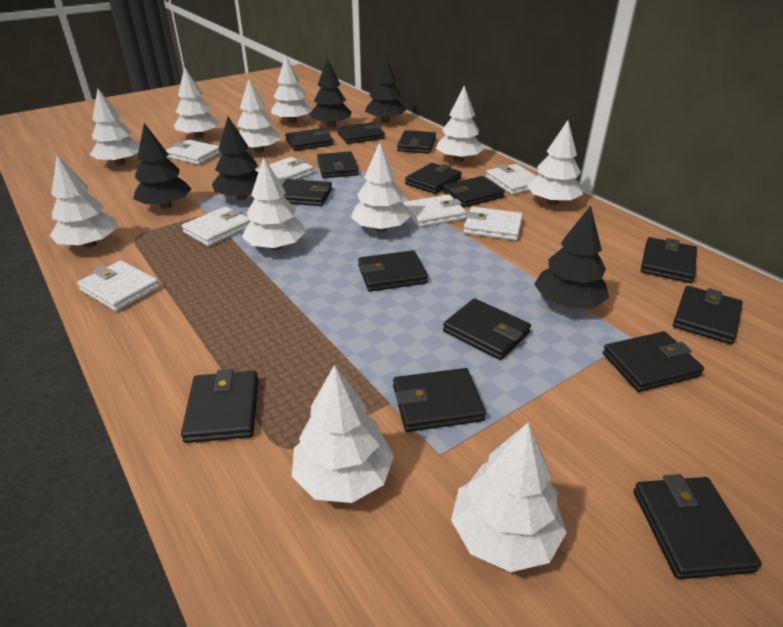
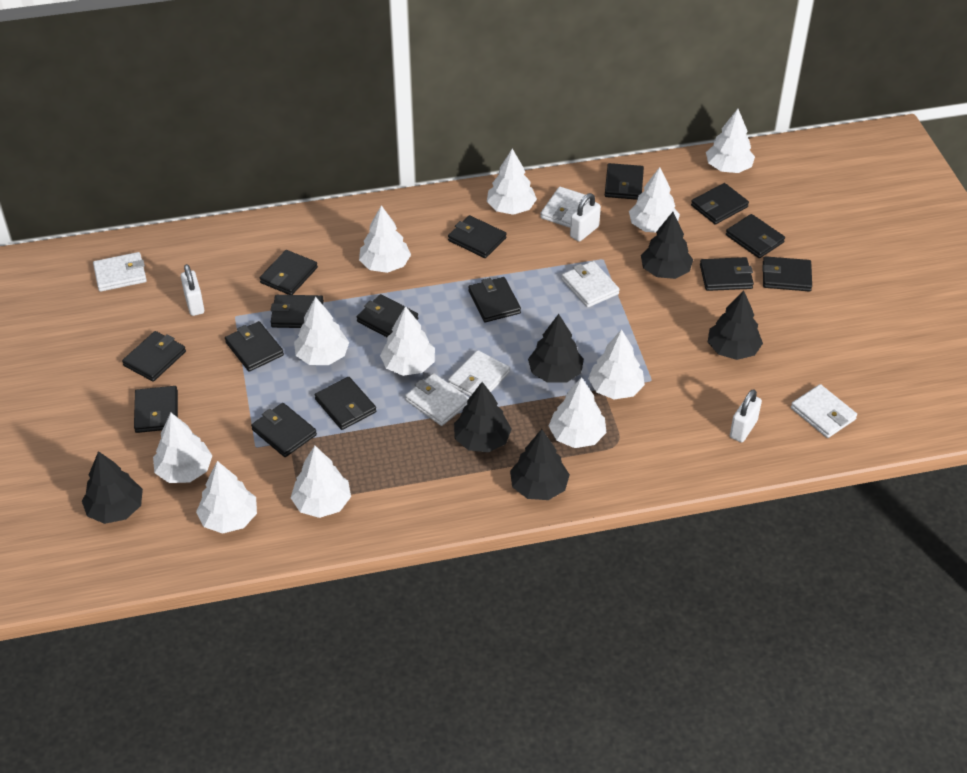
black tree: 5 -> 6
white padlock: 0 -> 3
white wallet: 7 -> 6

